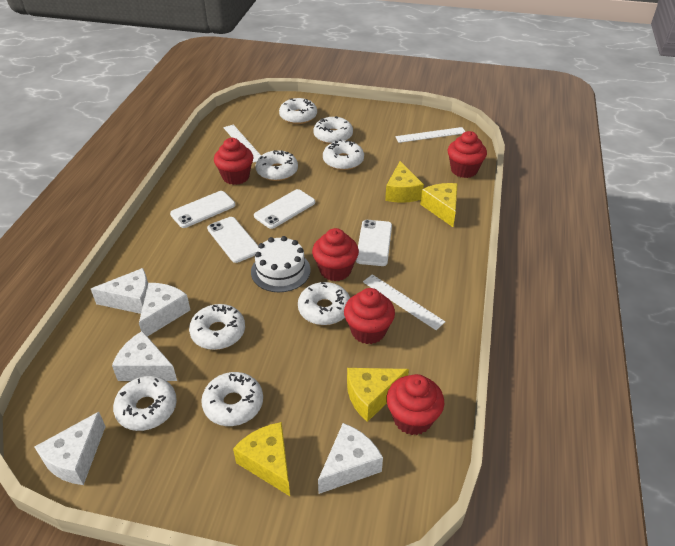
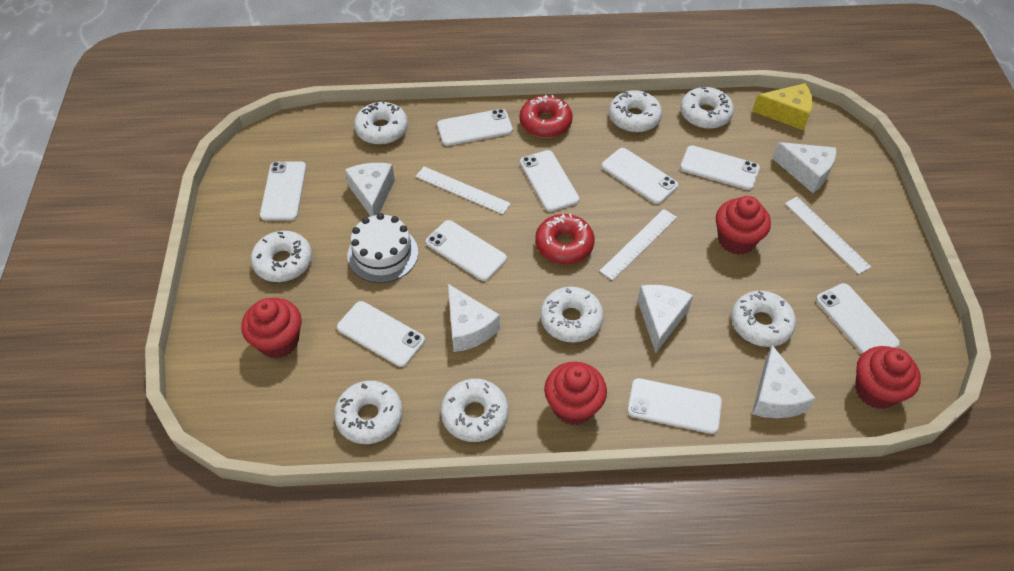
red cupcake: 5 -> 4
red donut: 0 -> 2
white phone: 4 -> 9
yellow cheese: 4 -> 1

